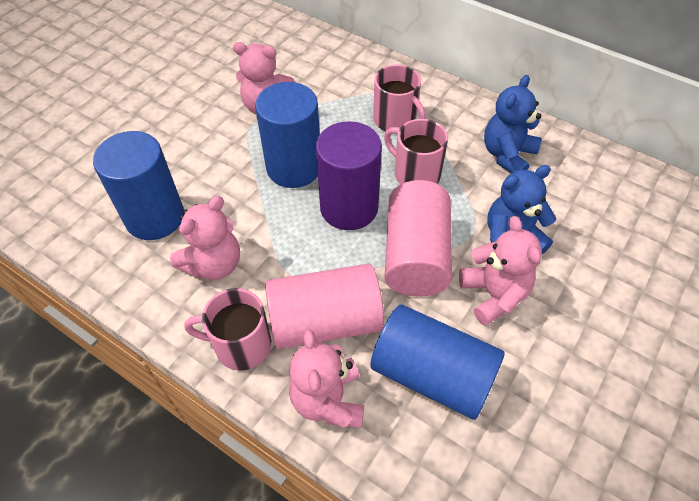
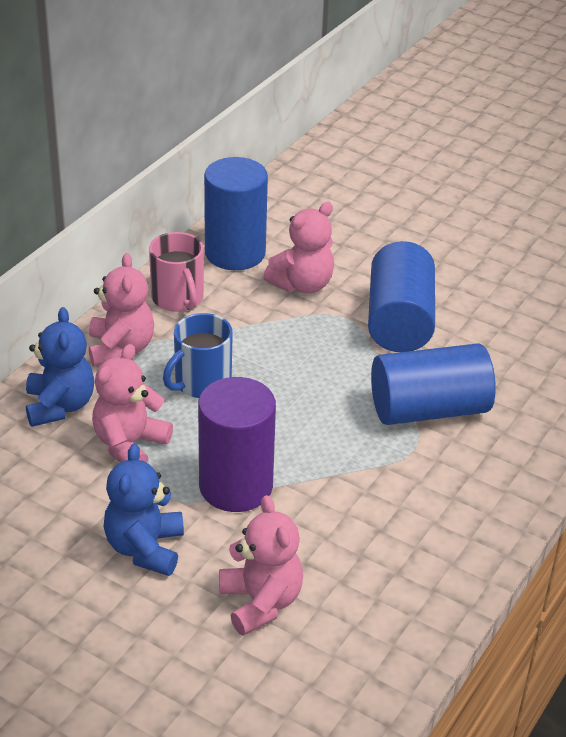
blue mug: 0 -> 1
pink cylinder: 2 -> 0
pink mug: 3 -> 1

